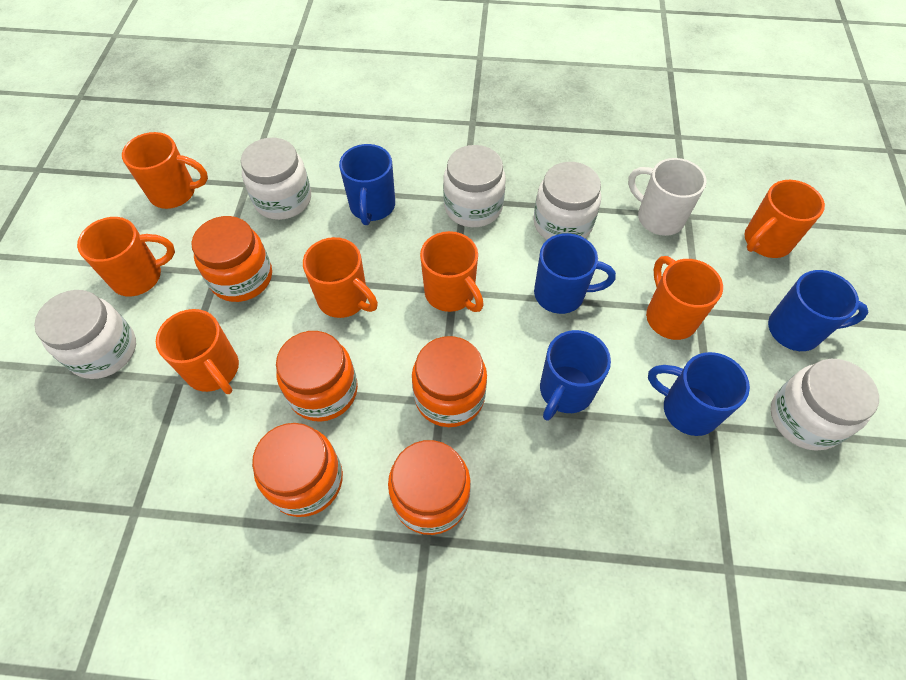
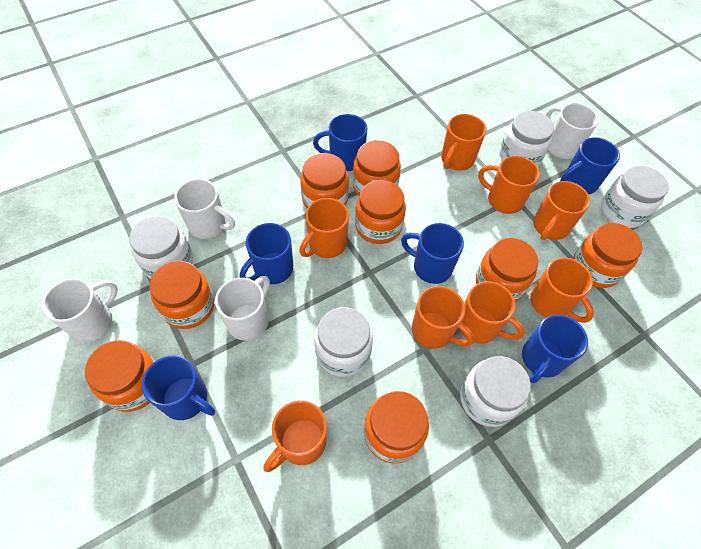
blue mug: 5 -> 6
orange jar: 5 -> 8
orange mug: 7 -> 8
white mug: 1 -> 4

